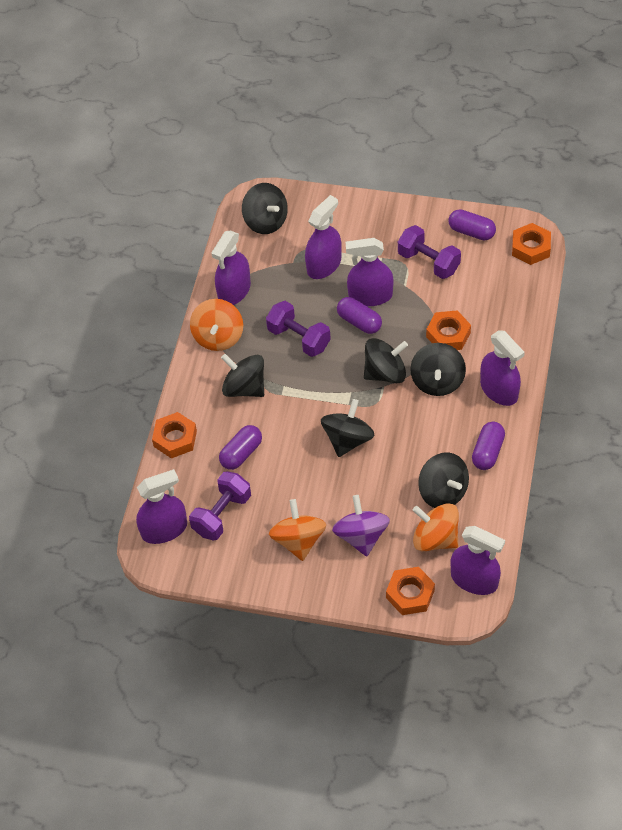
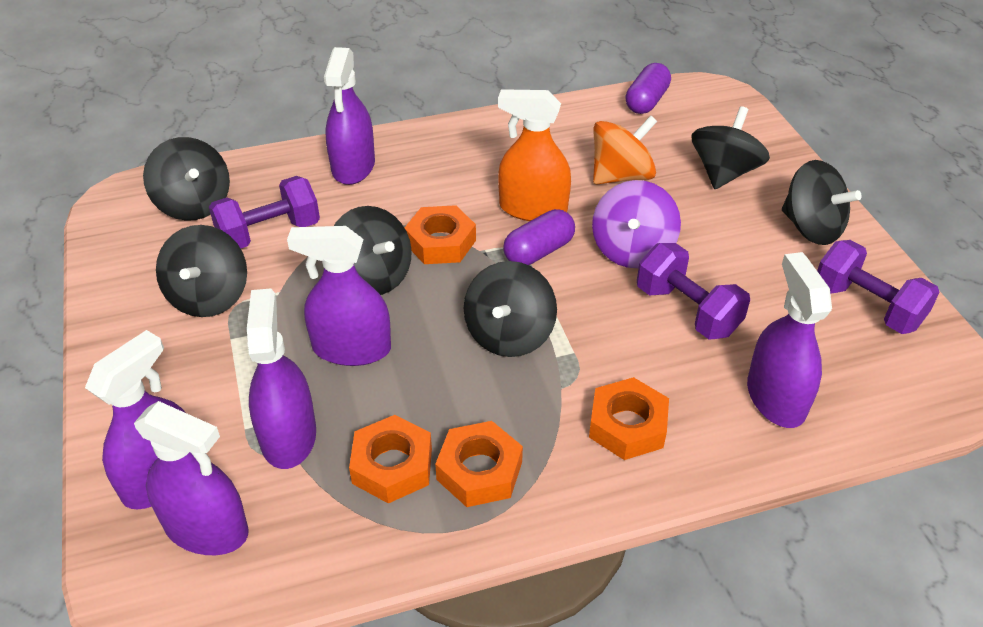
orange spinning top: 3 -> 1
orange spray bottle: 0 -> 1
purple capsule: 4 -> 2

